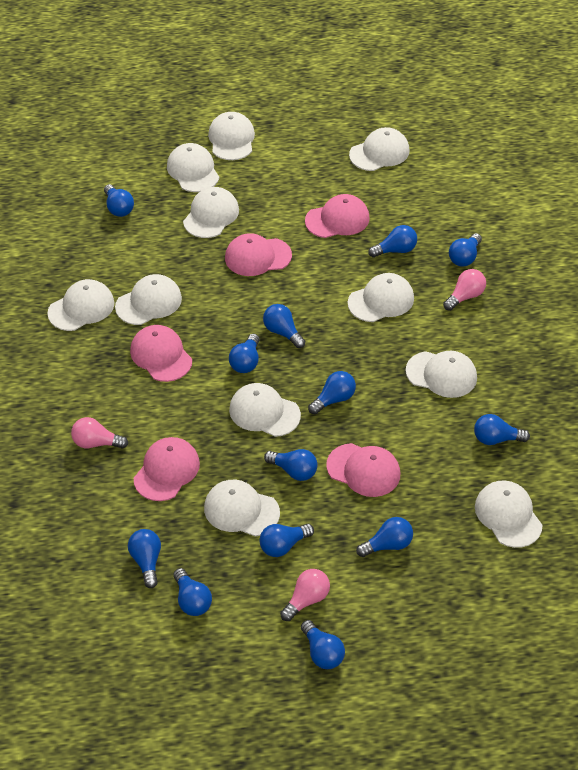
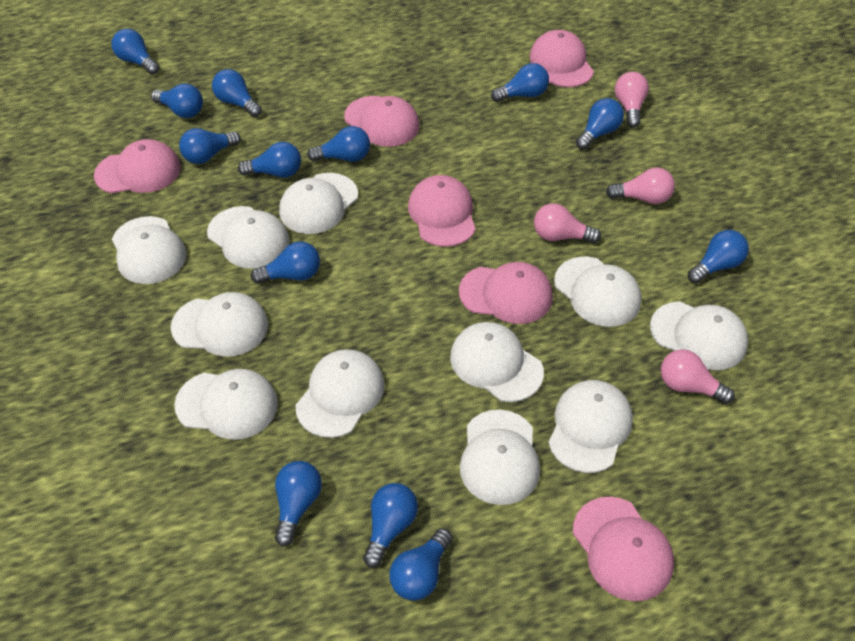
pink cap: 5 -> 6
pink light bulb: 3 -> 4

